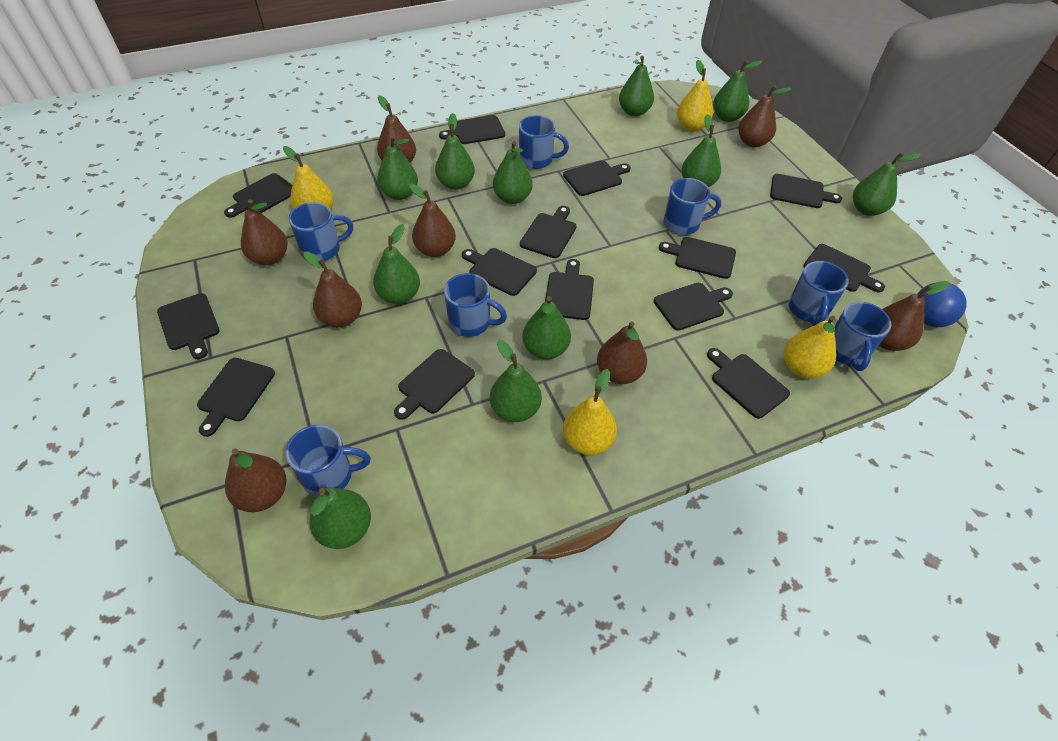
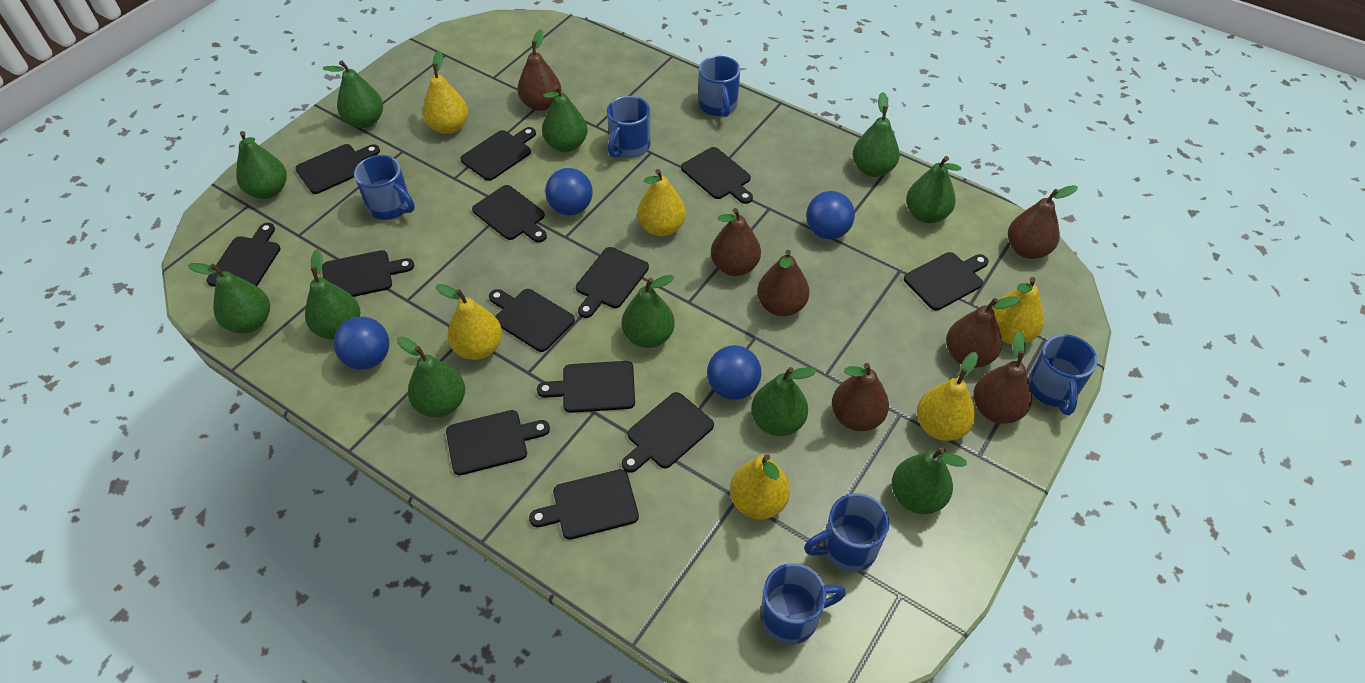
black cutting board: 14 -> 13
blue ball: 1 -> 4
blue mug: 7 -> 6
brown pear: 8 -> 7
yellow pear: 4 -> 6

